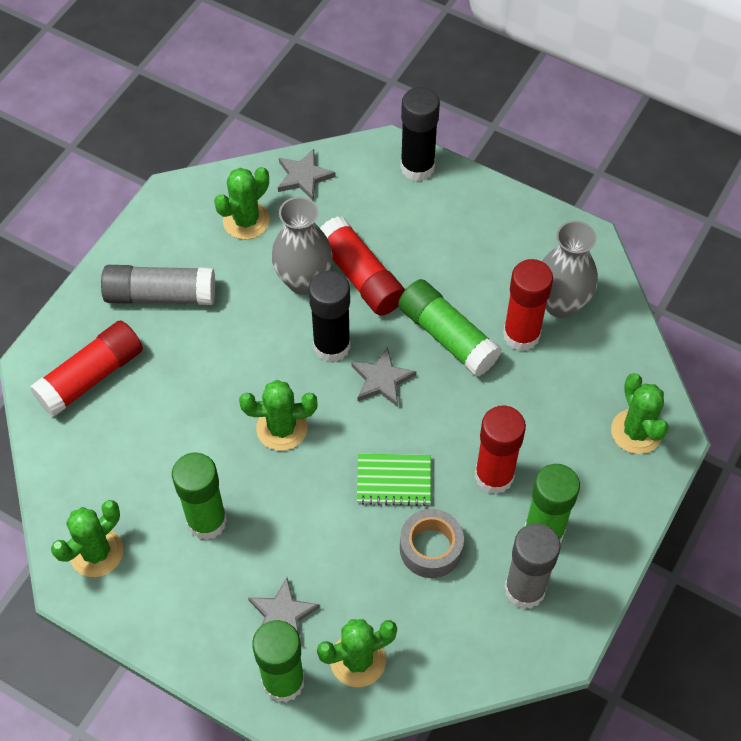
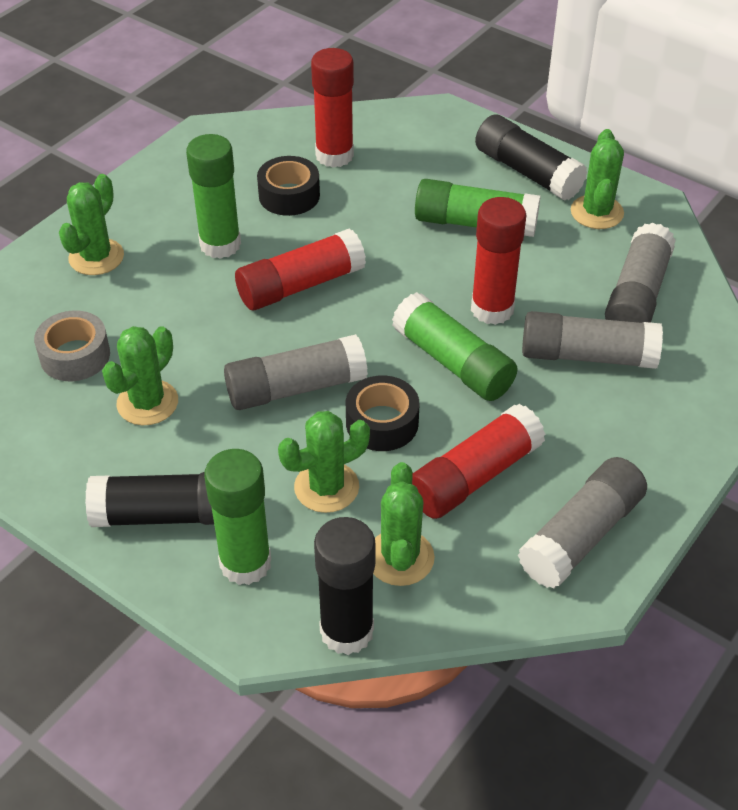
black glue stick: 2 -> 3
black tape: 0 -> 2
green notebook: 1 -> 0
grey glue stick: 2 -> 4
grey star: 3 -> 0
grey vase: 2 -> 0

